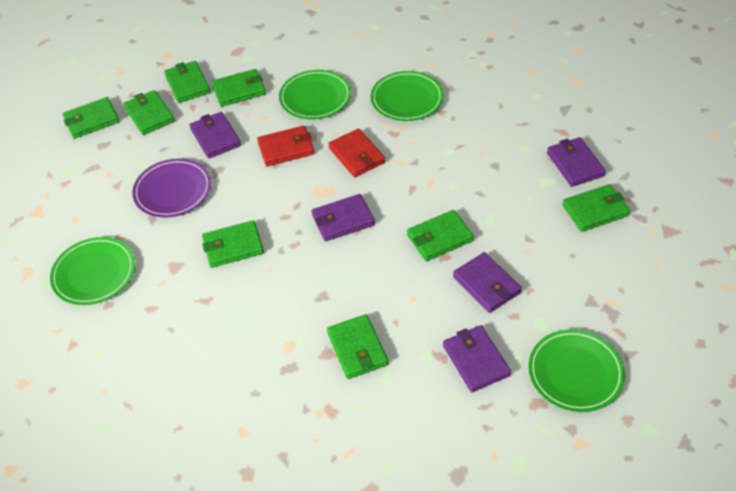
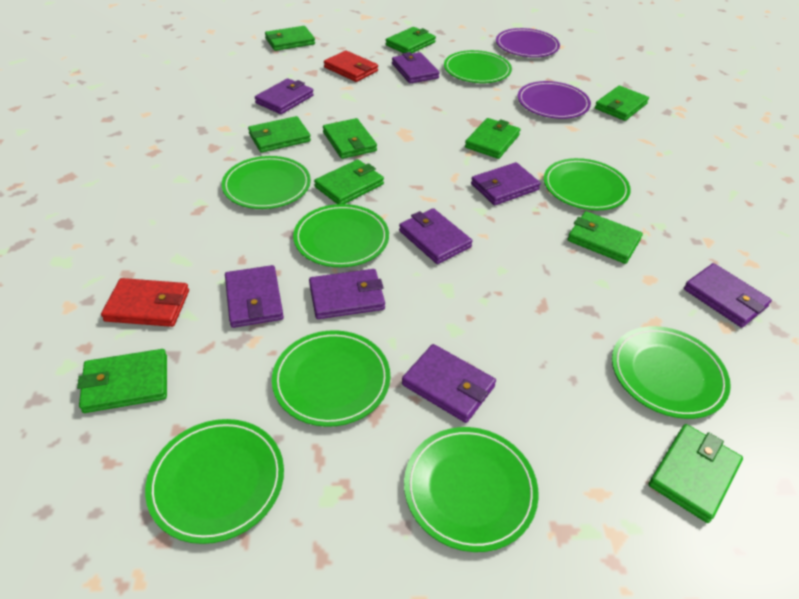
green plate: 4 -> 8
green wallet: 8 -> 10
purple plate: 1 -> 2
purple wallet: 5 -> 8

